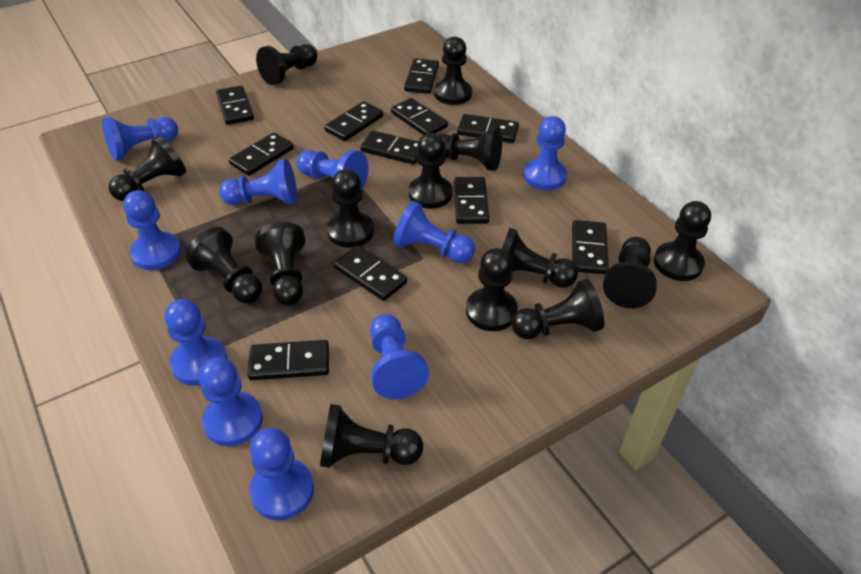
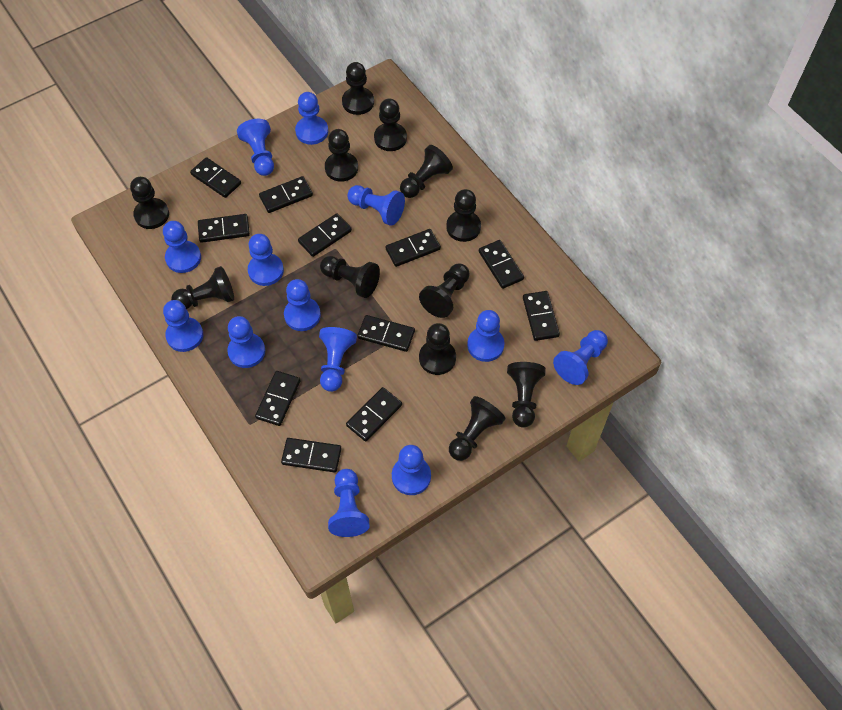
black pawn: 14 -> 12
blue pawn: 10 -> 13

